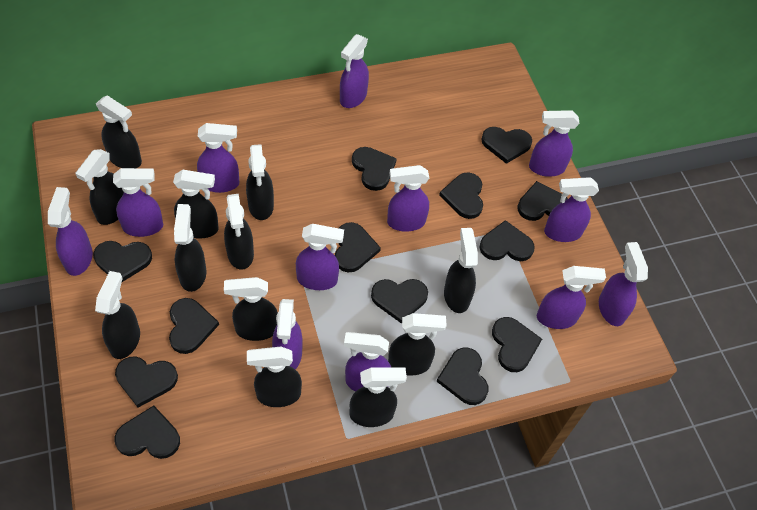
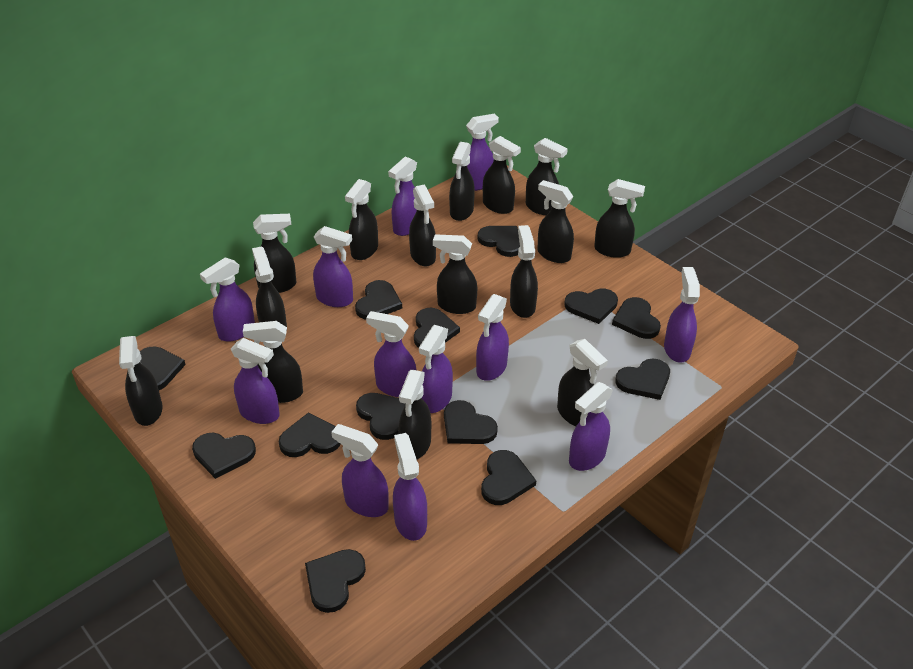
black spray bottle: 12 -> 15

